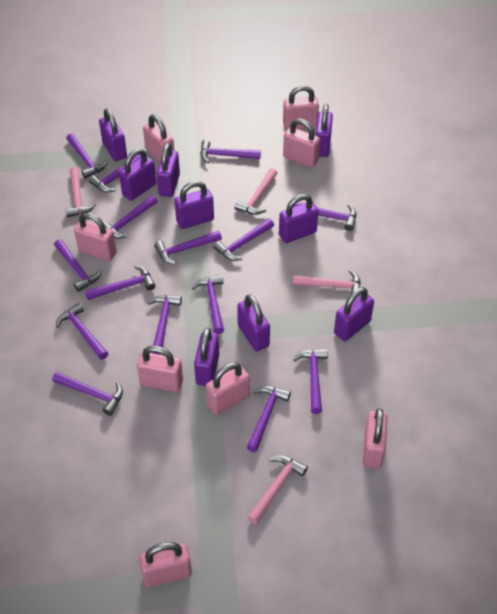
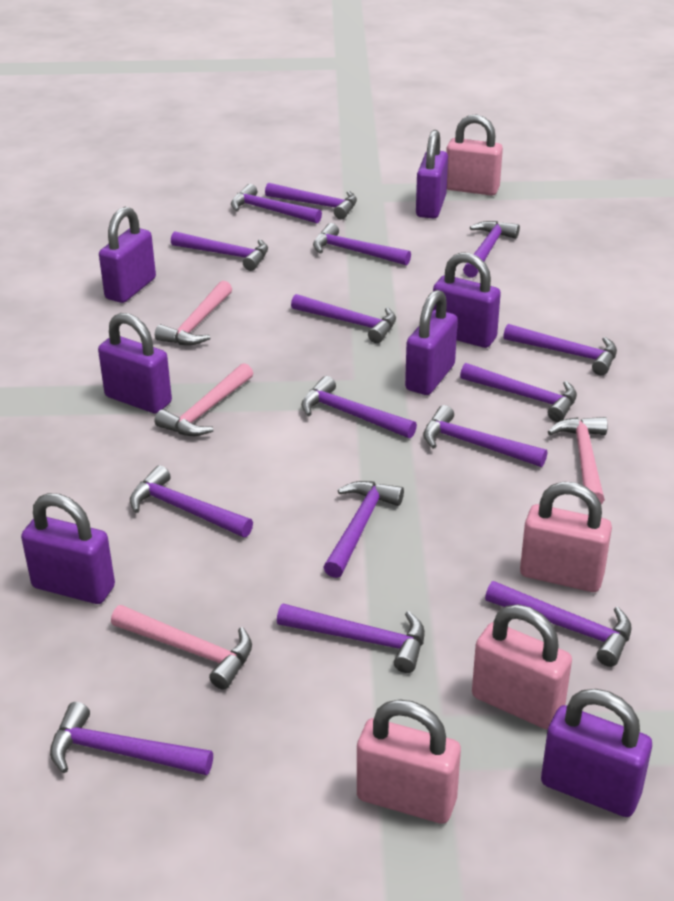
pink padlock: 8 -> 4
purple padlock: 9 -> 7

